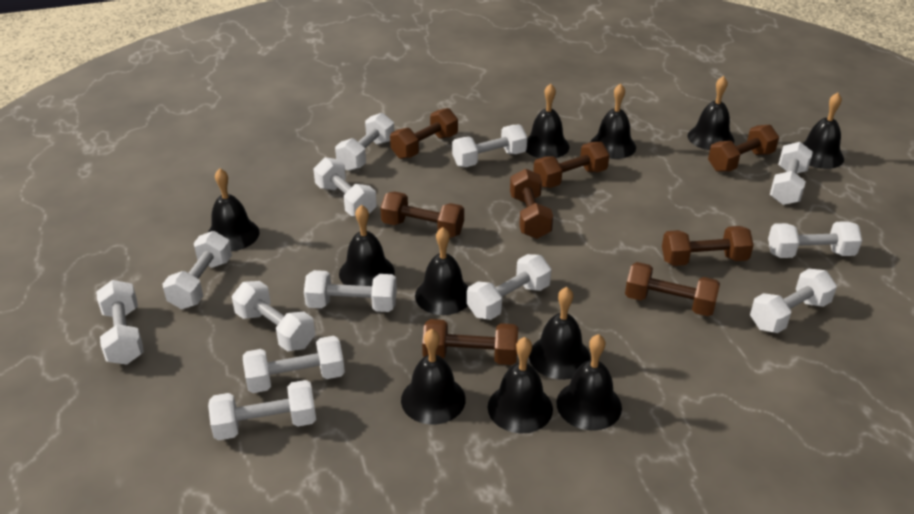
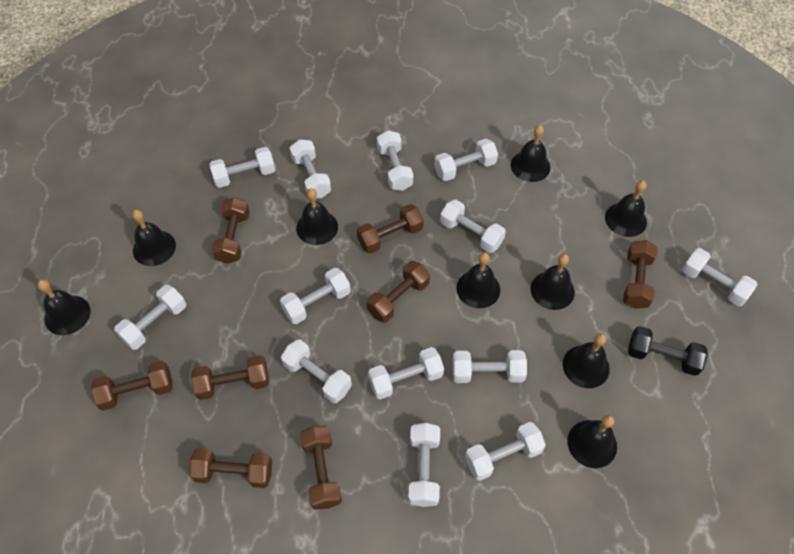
black bell: 11 -> 9
black dumbbell: 0 -> 1

